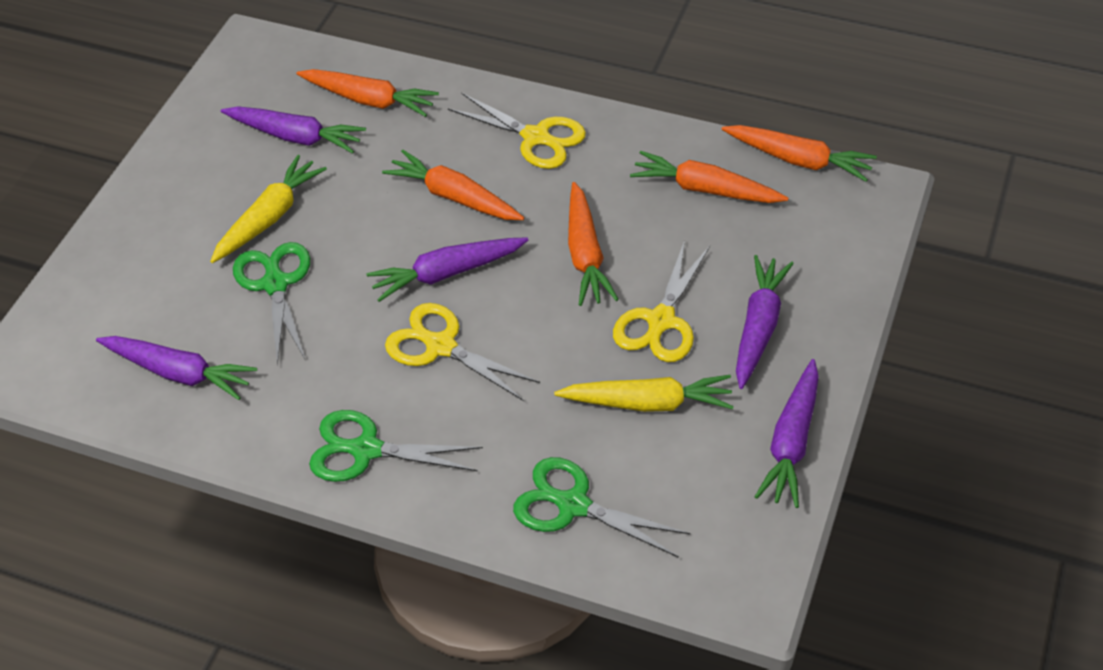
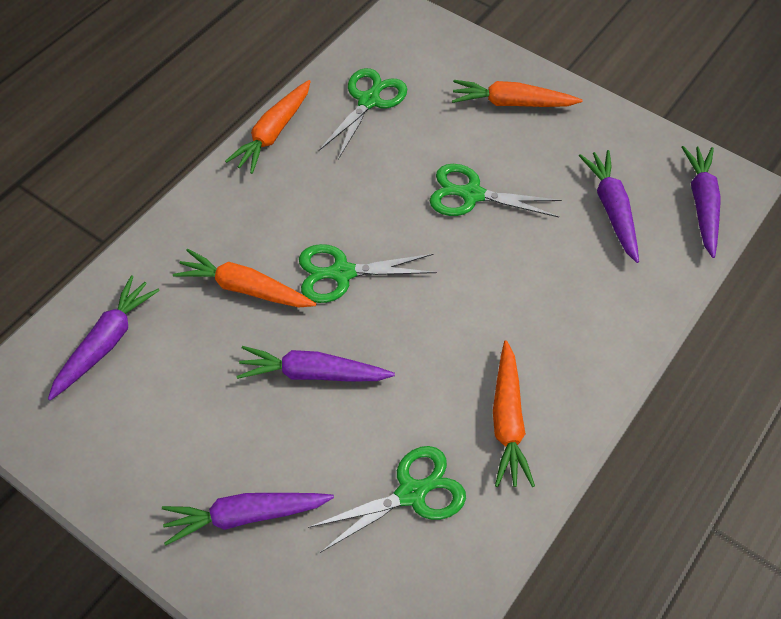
green scissors: 3 -> 4
orange carrot: 5 -> 4
yellow carrot: 2 -> 0
yellow scissors: 3 -> 0

